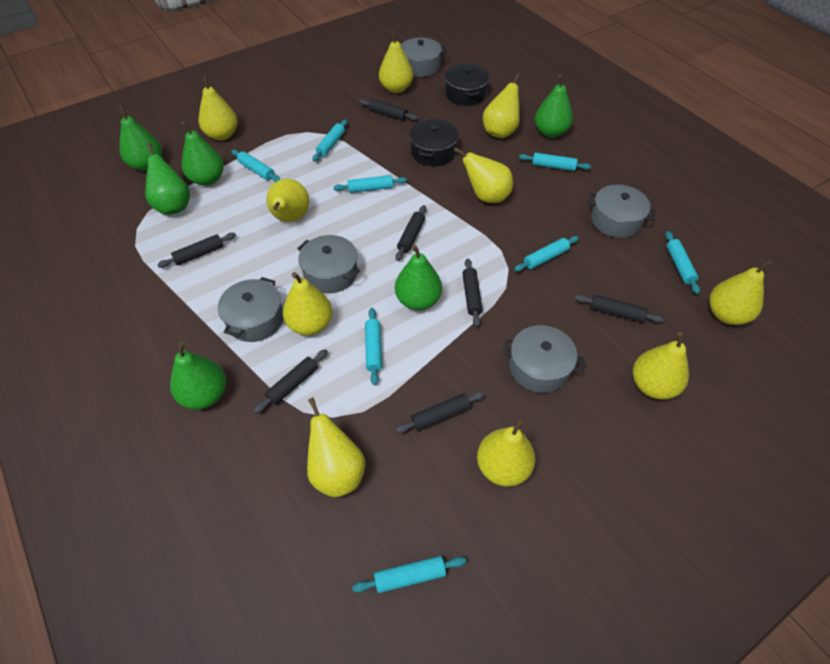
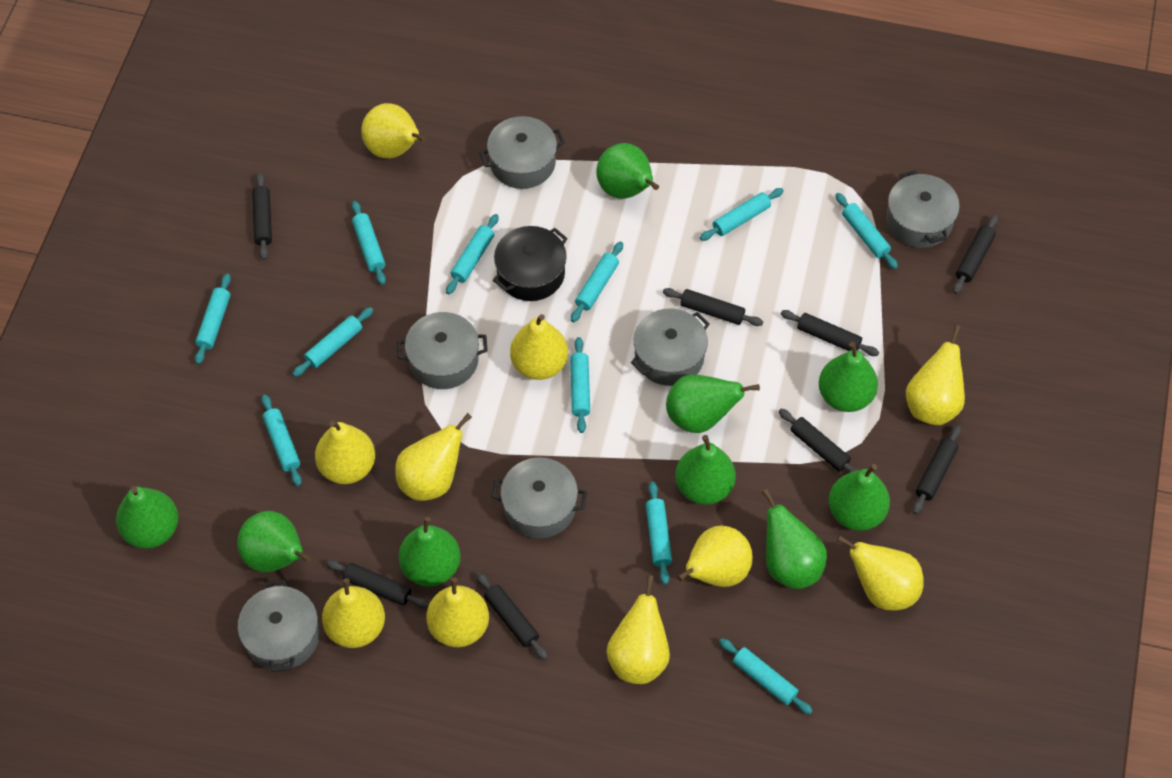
black pot: 2 -> 1
black rolling pin: 7 -> 8
green pear: 6 -> 9
grey pot: 5 -> 6
turquoise rolling pin: 8 -> 11

